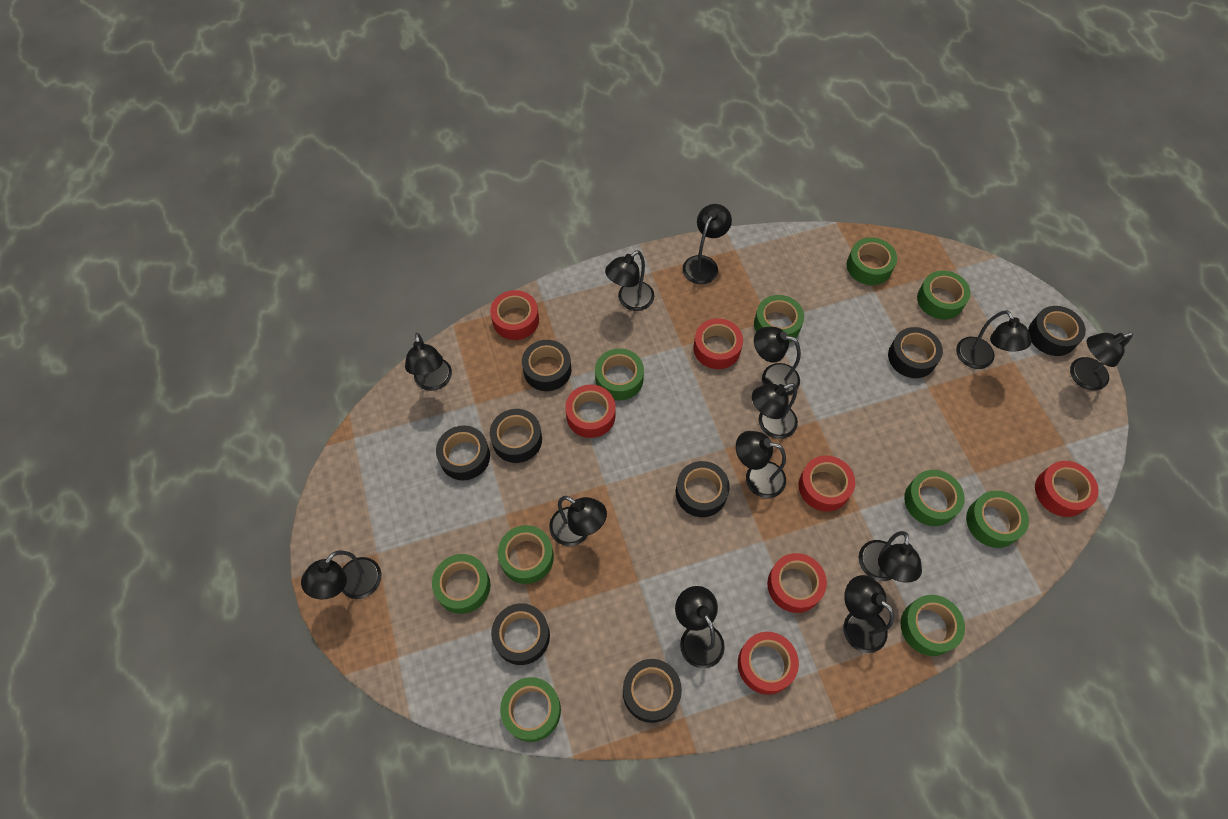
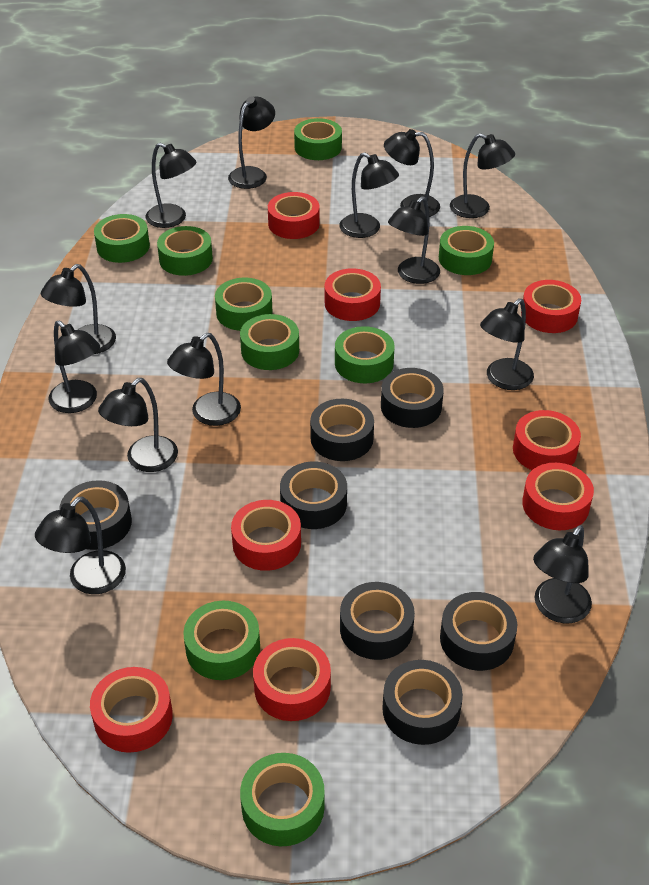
black tape: 8 -> 7
green tape: 10 -> 9
red tape: 7 -> 8

